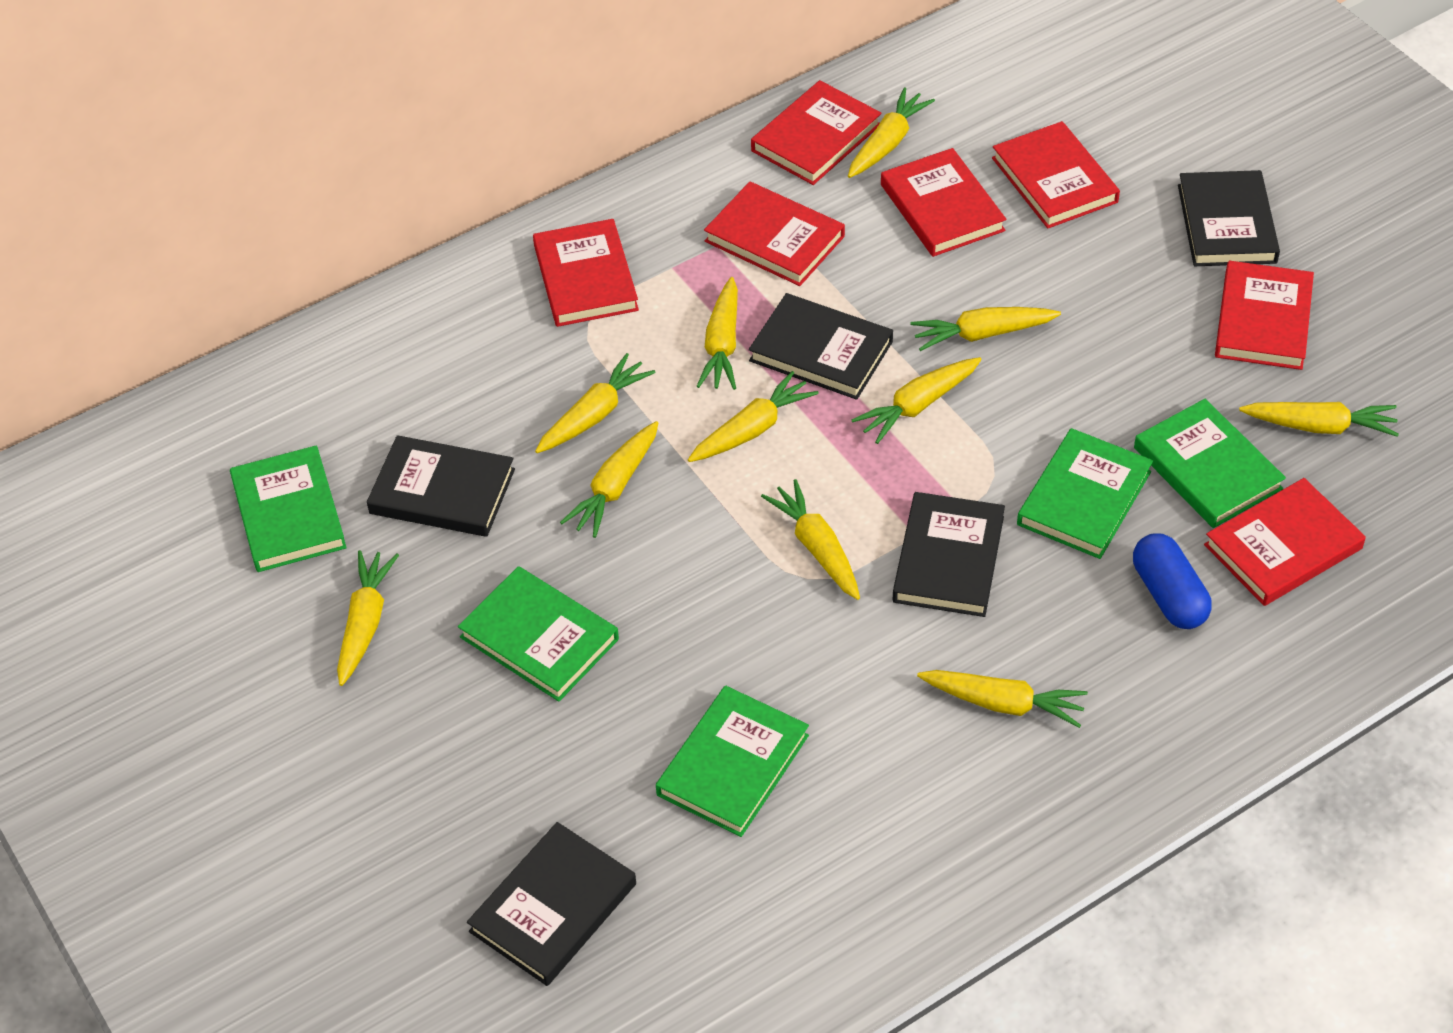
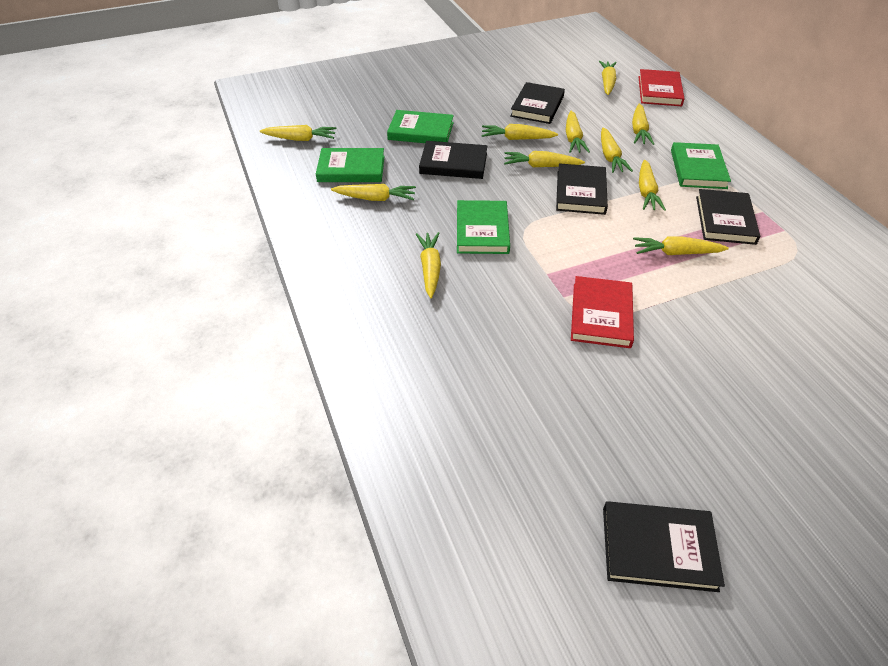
blue capsule: 1 -> 0
green book: 5 -> 4
red book: 7 -> 2

